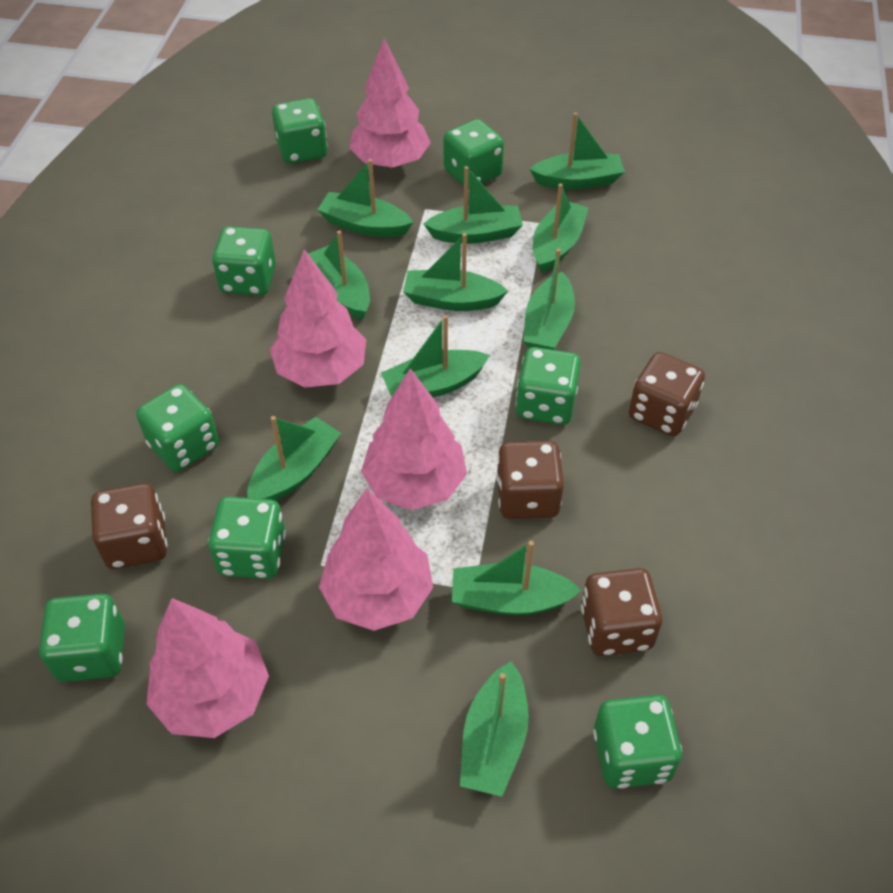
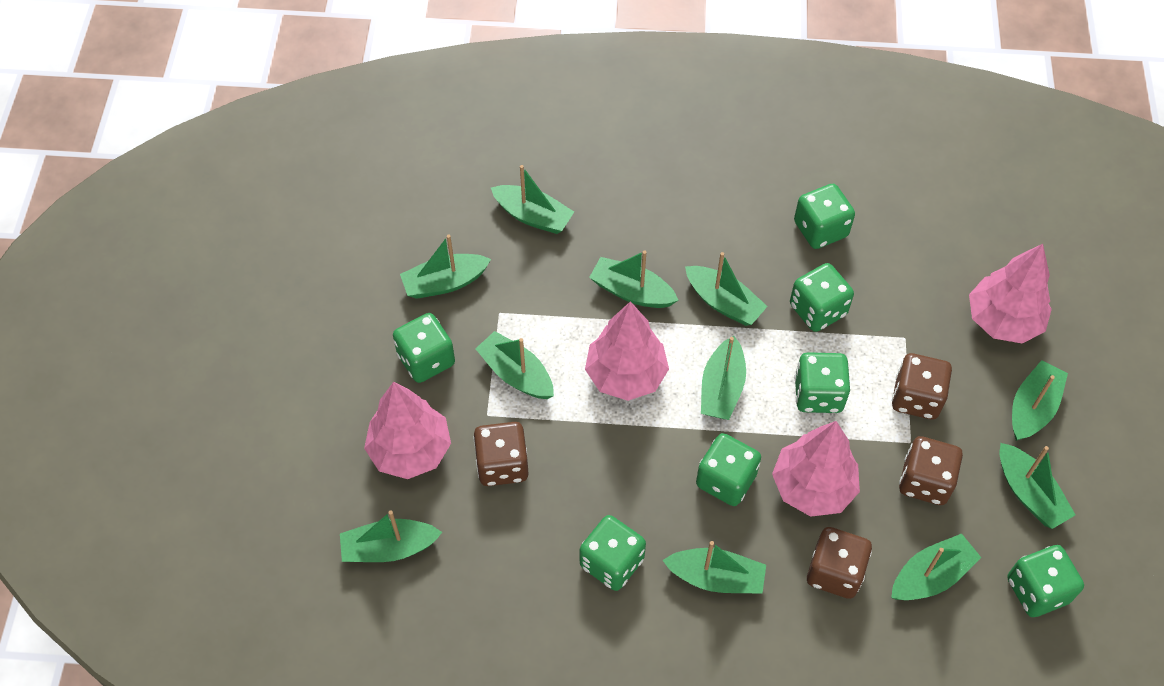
green dice: 8 -> 7
pink tree: 5 -> 4

